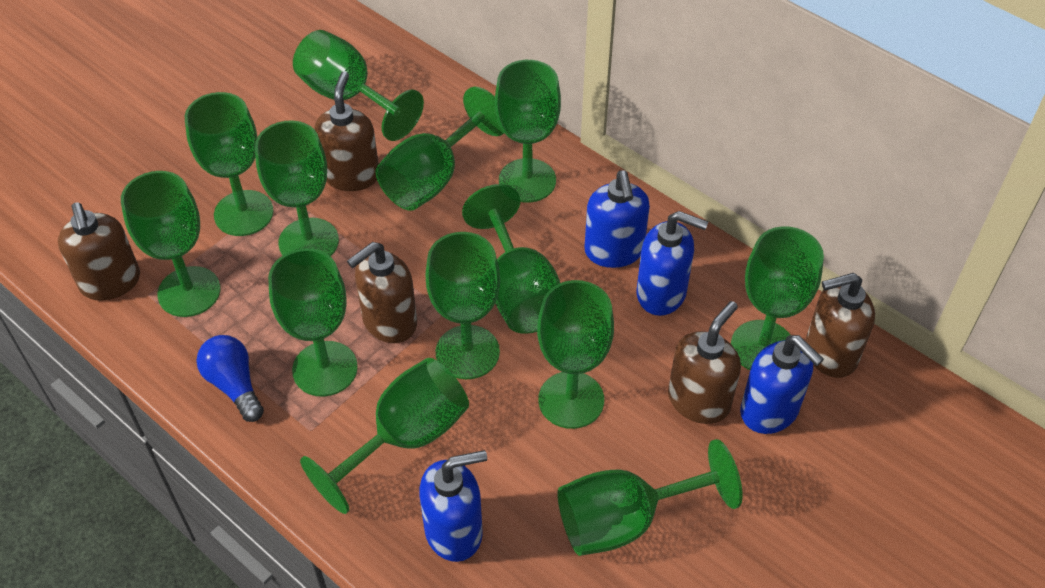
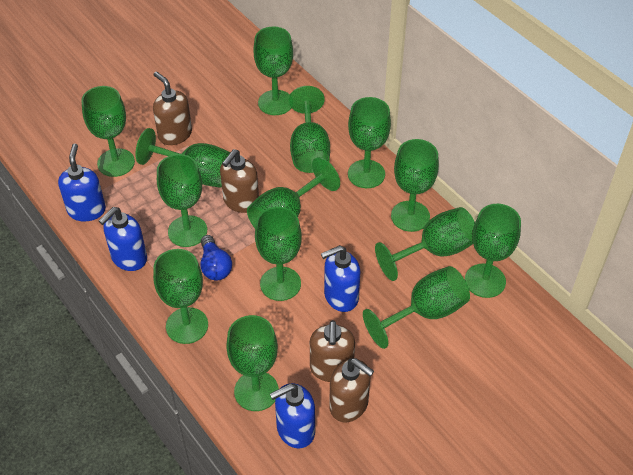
brown soap dispenser: 5 -> 4
green goblet: 13 -> 14

